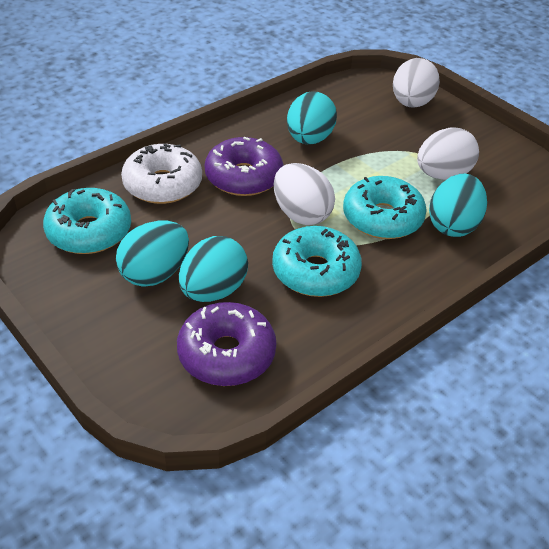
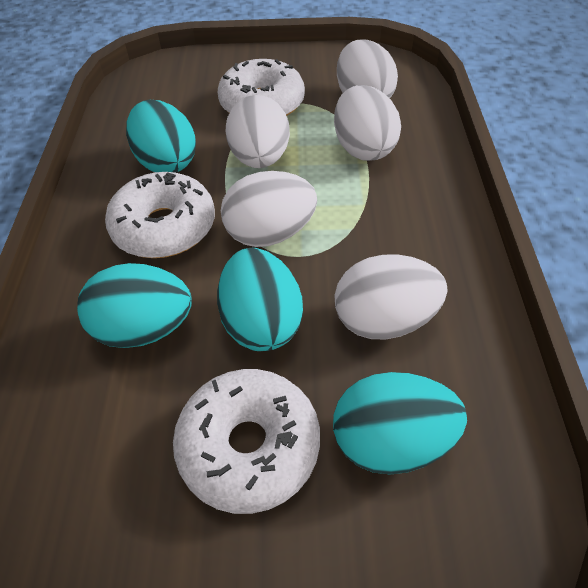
purple donut: 2 -> 0
turquoise donut: 3 -> 0
white donut: 1 -> 3
white egg: 3 -> 5

